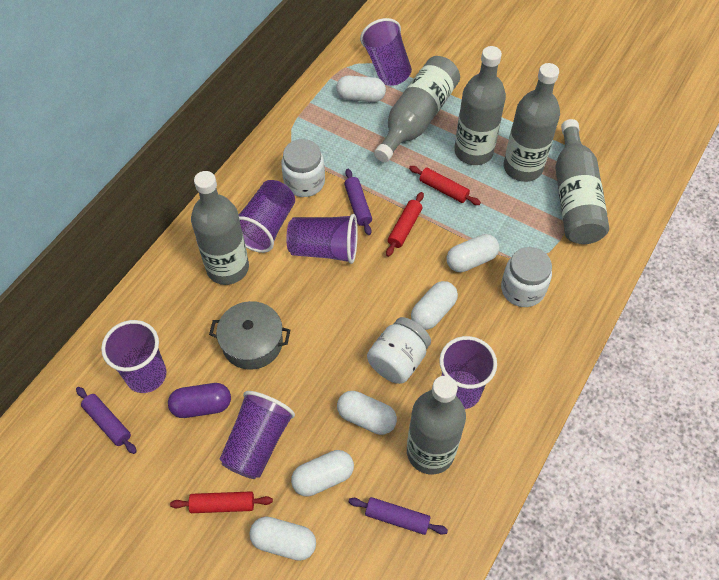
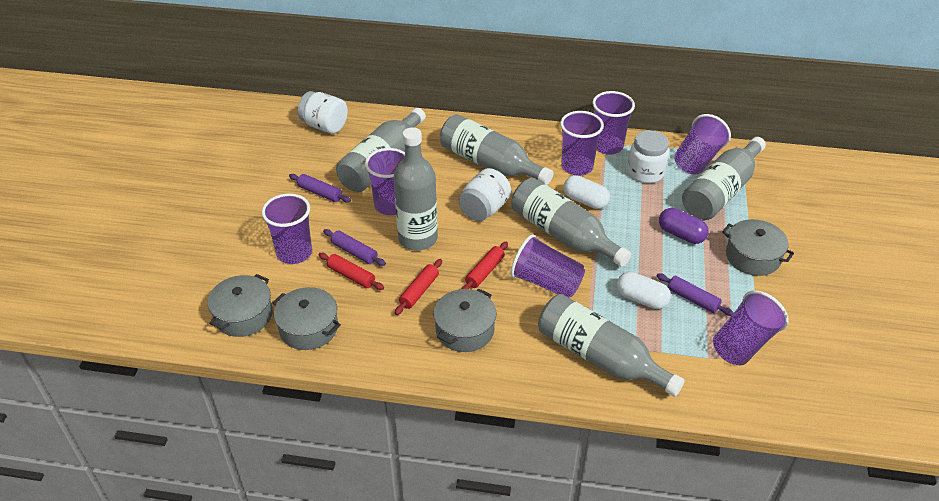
grey pot: 1 -> 4
purple cup: 6 -> 7
white capsule: 6 -> 2

